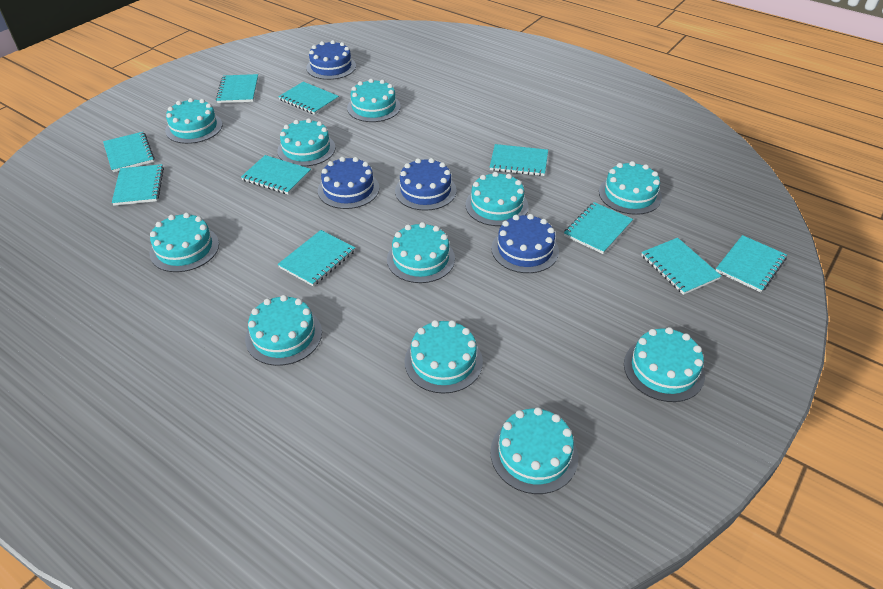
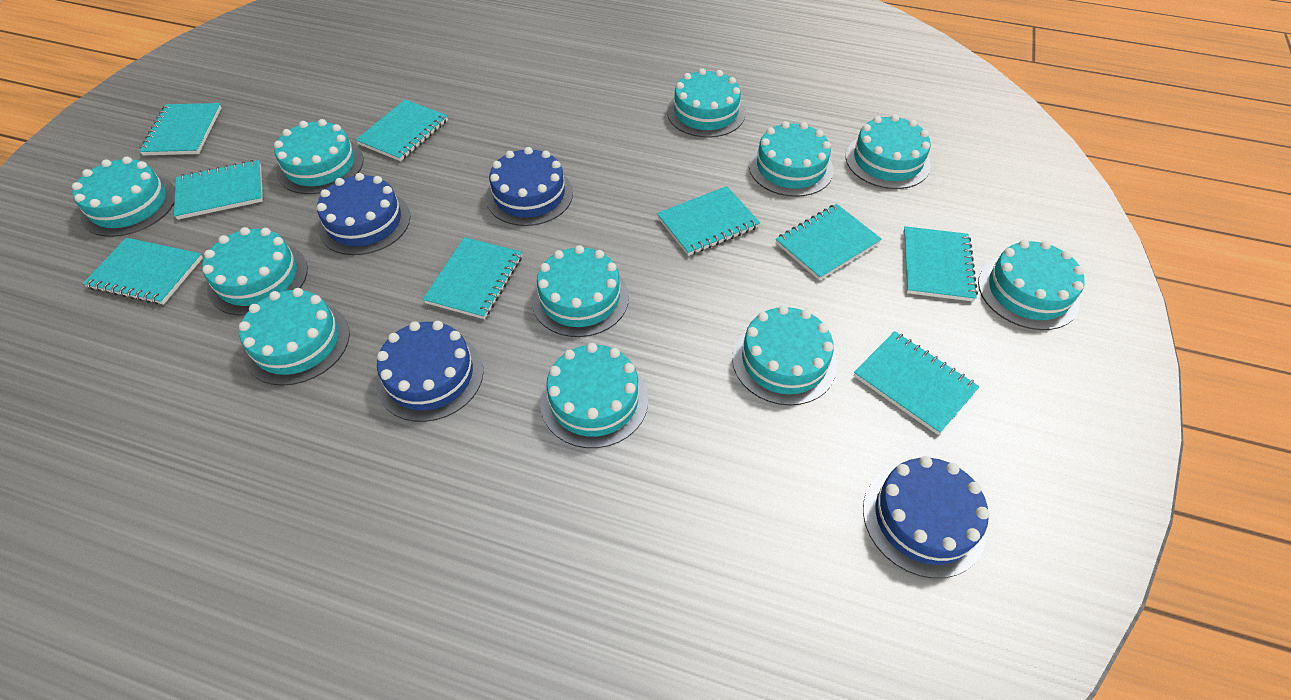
turquoise notebook: 10 -> 9

